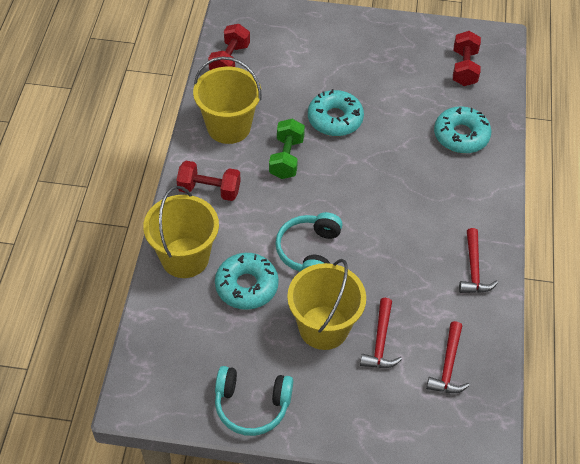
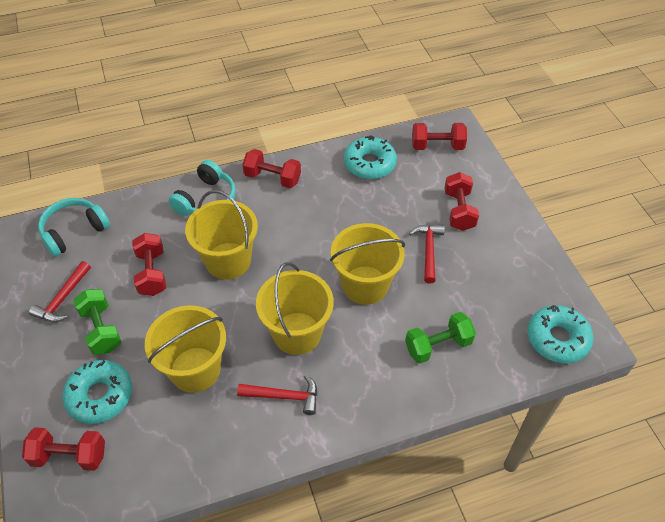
green dumbbell: 1 -> 2
red dumbbell: 3 -> 5
yellow bucket: 3 -> 4

